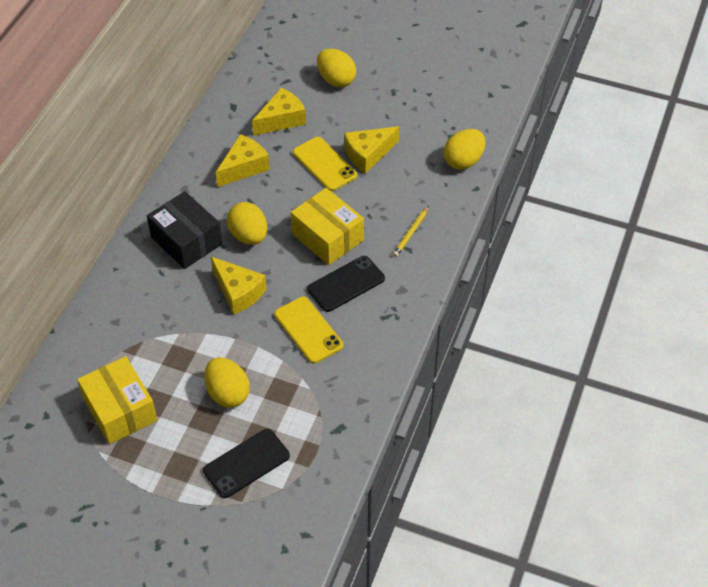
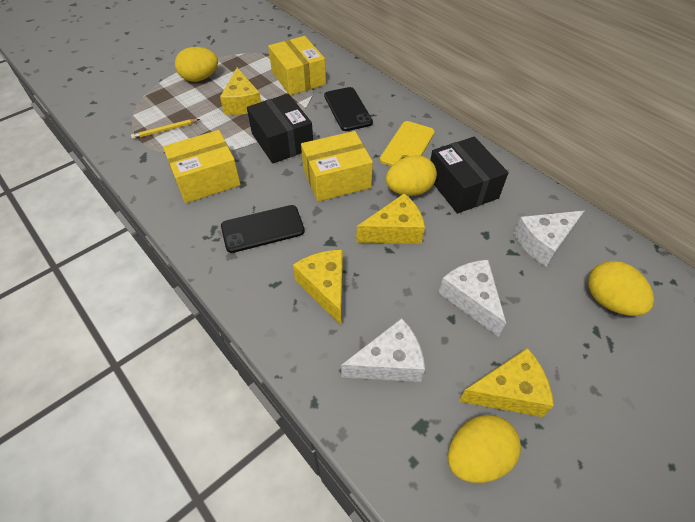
black box: 1 -> 2
white cheese: 0 -> 3
yellow box: 2 -> 3
yellow phone: 2 -> 1

